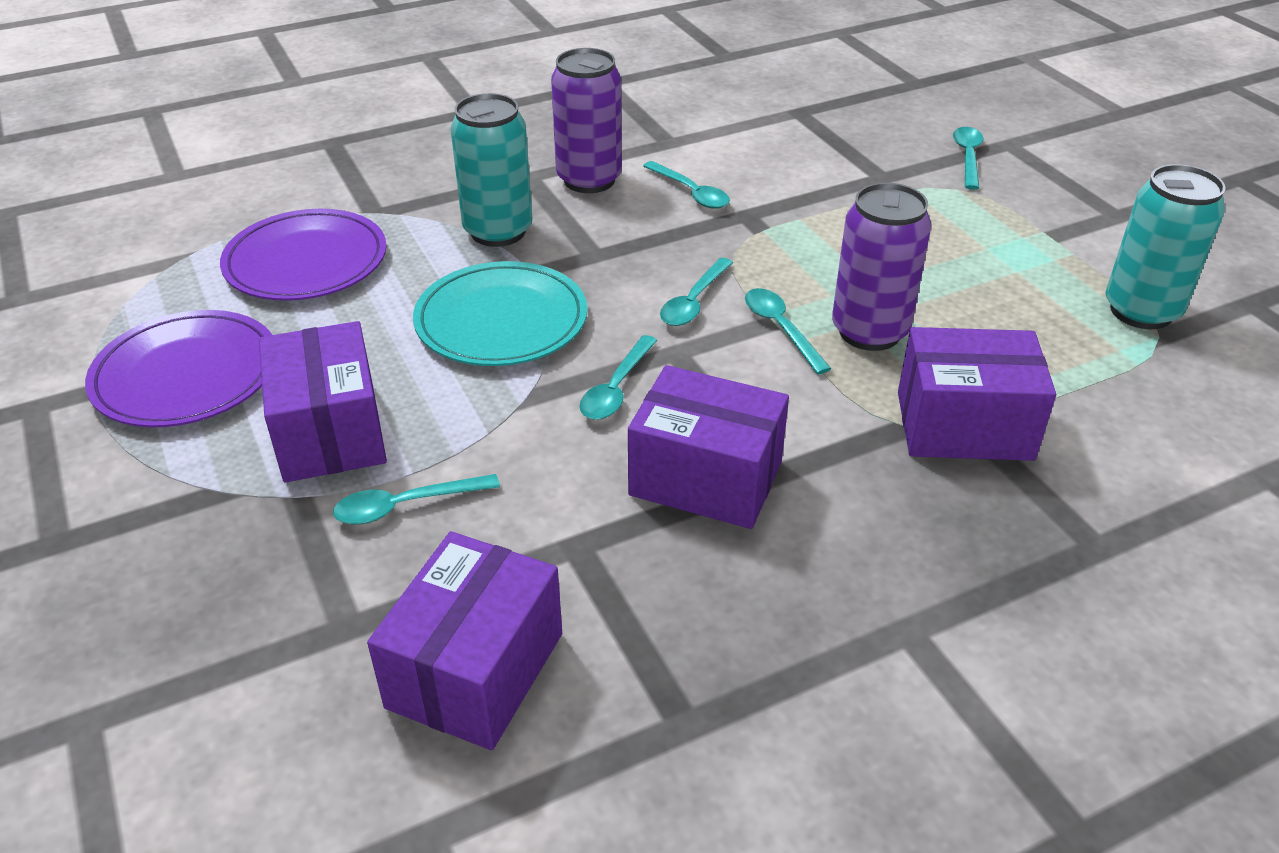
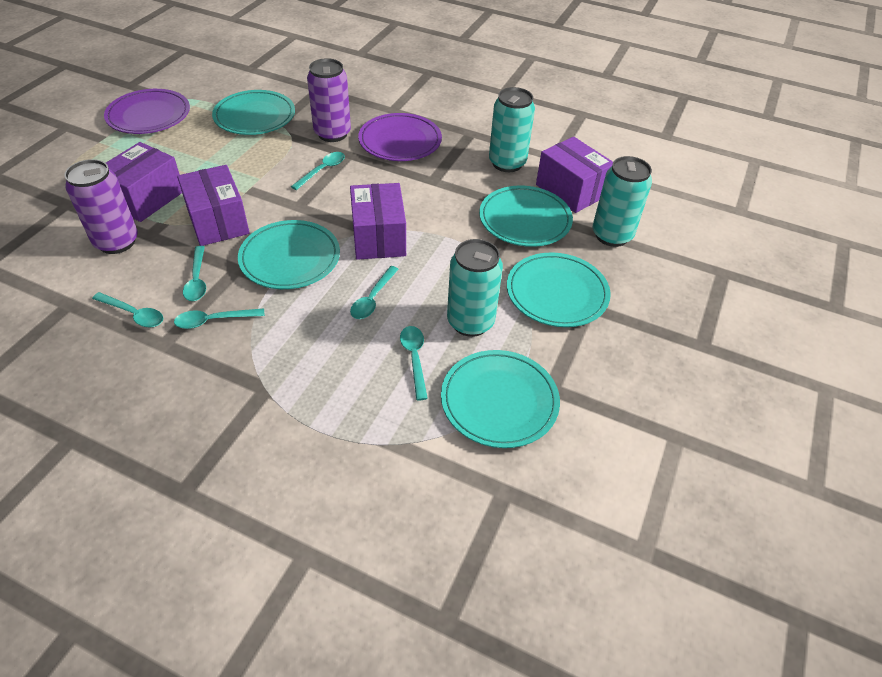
turquoise can: 2 -> 3
turquoise plate: 1 -> 5

